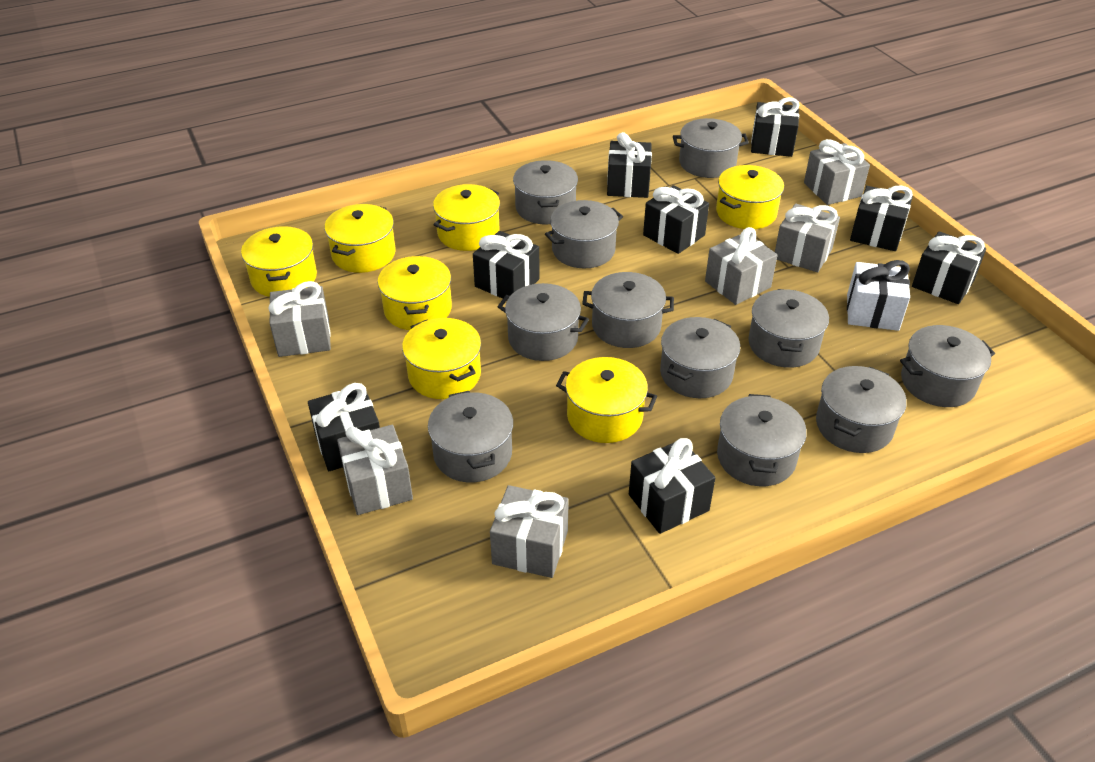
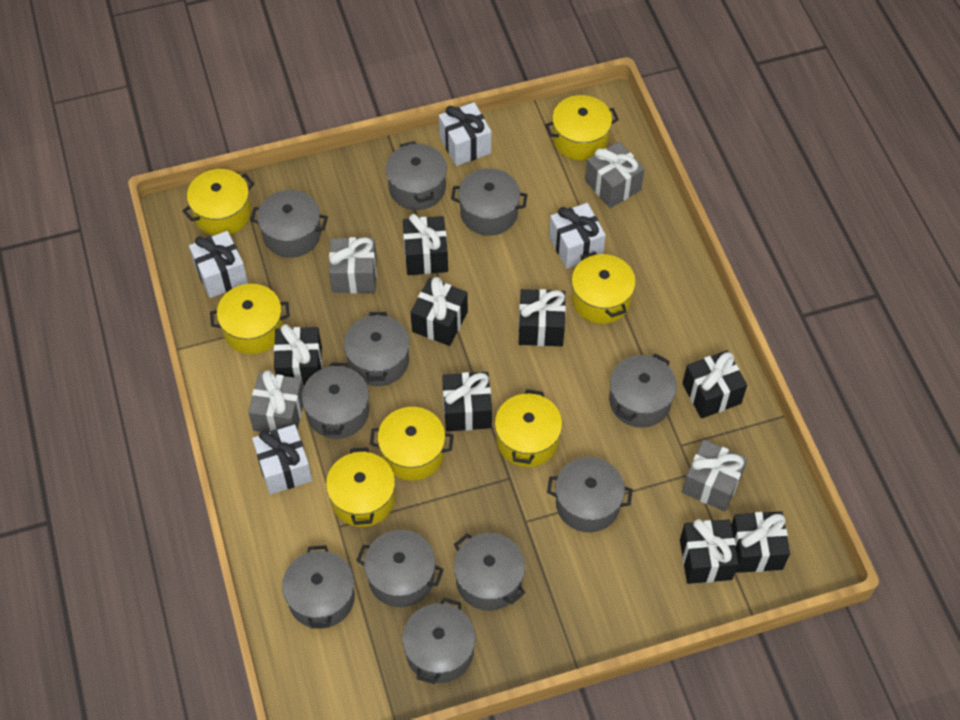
grey gift: 6 -> 4
white gift: 1 -> 4

